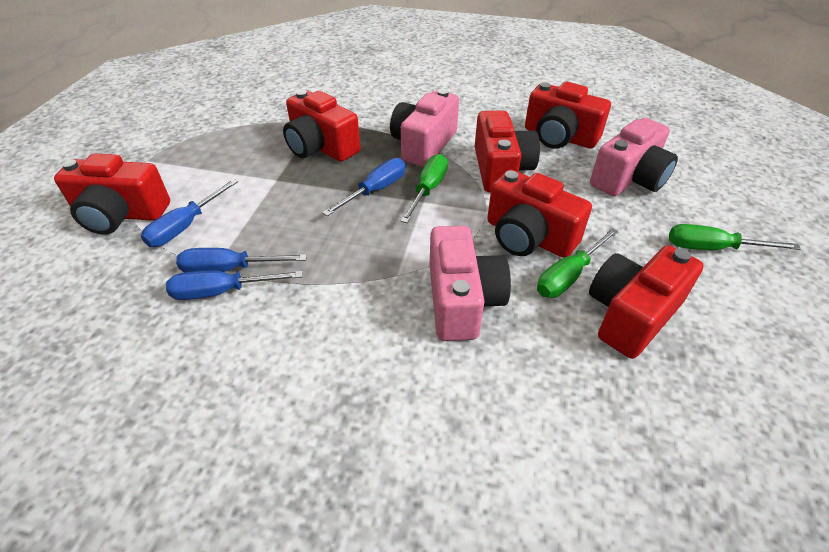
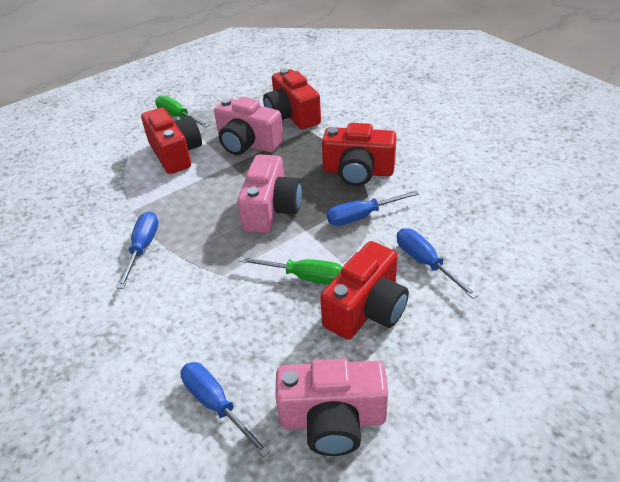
green screwdriver: 3 -> 2
red camera: 6 -> 4

